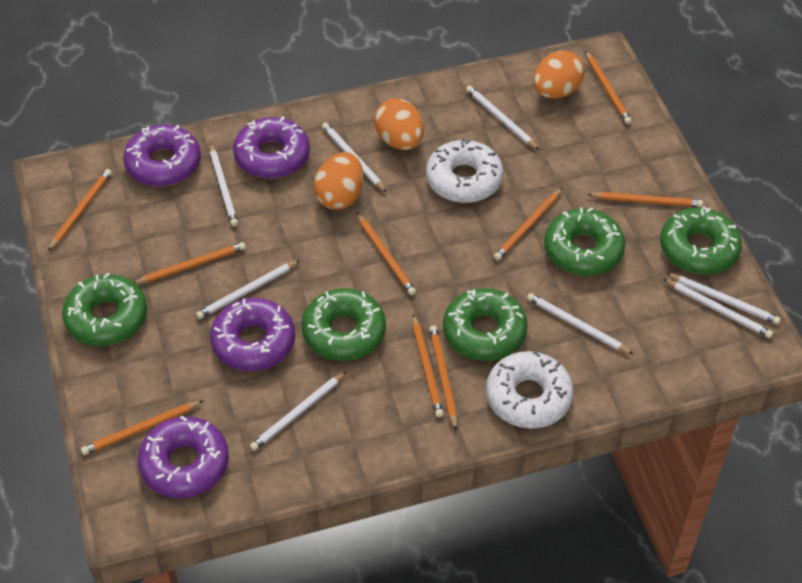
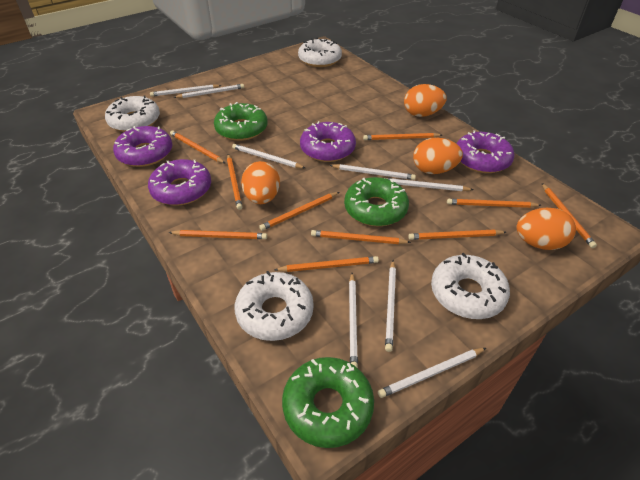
green donut: 5 -> 3
orange egg: 3 -> 4
orange pencil: 9 -> 10
white donut: 2 -> 4

